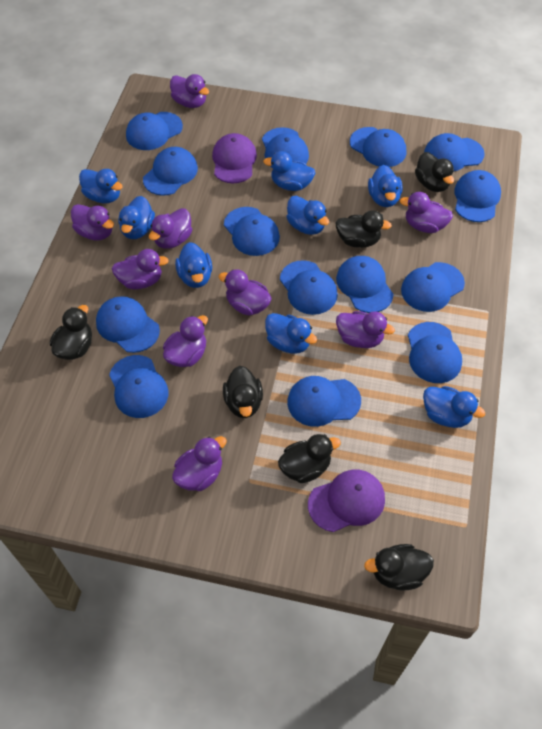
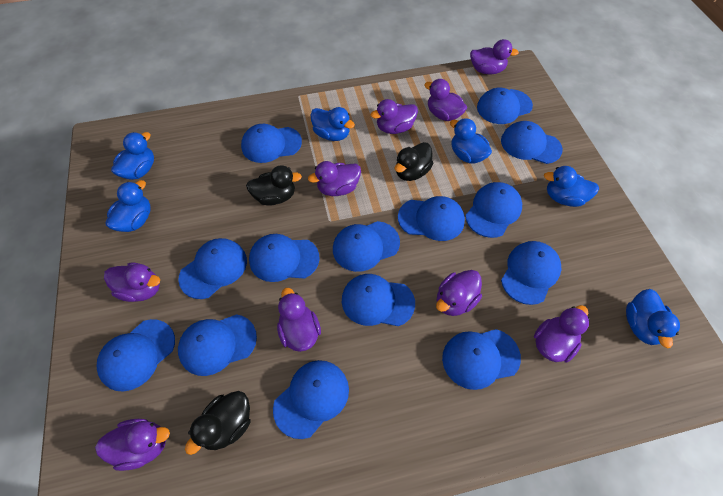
black duck: 6 -> 3
blue duck: 8 -> 6
purple cap: 2 -> 0

